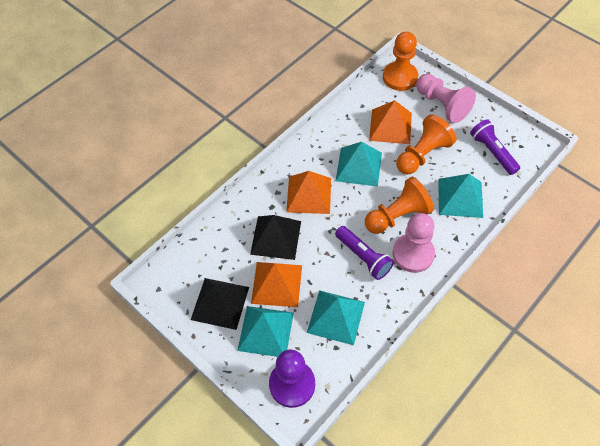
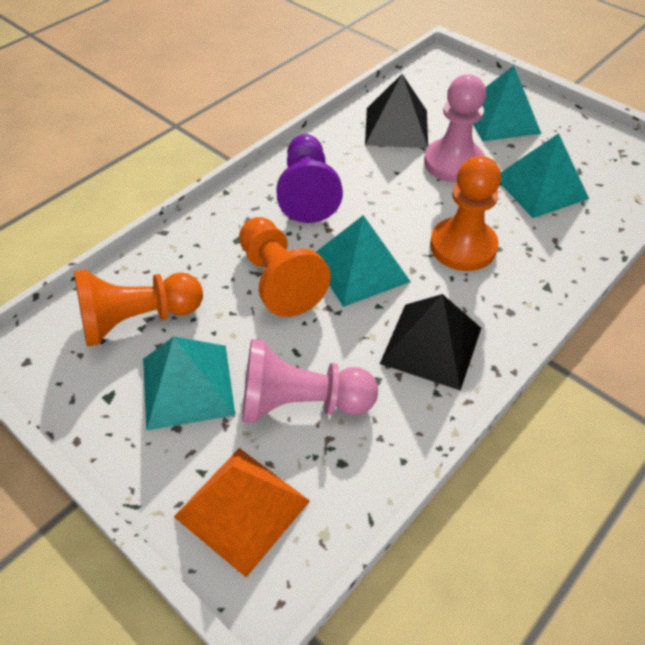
orange pyramid: 3 -> 1
purple flashlight: 2 -> 0

